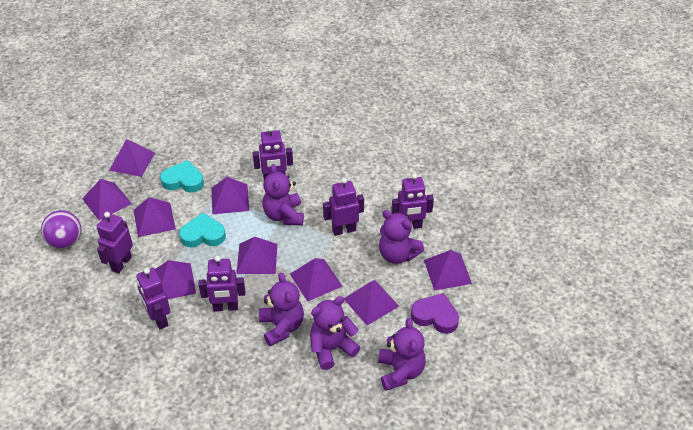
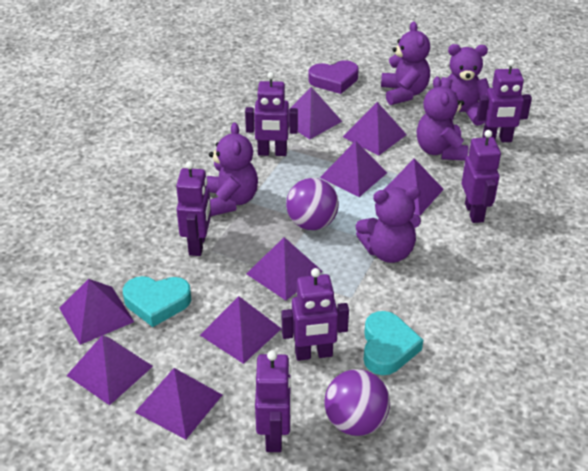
purple ball: 1 -> 2

